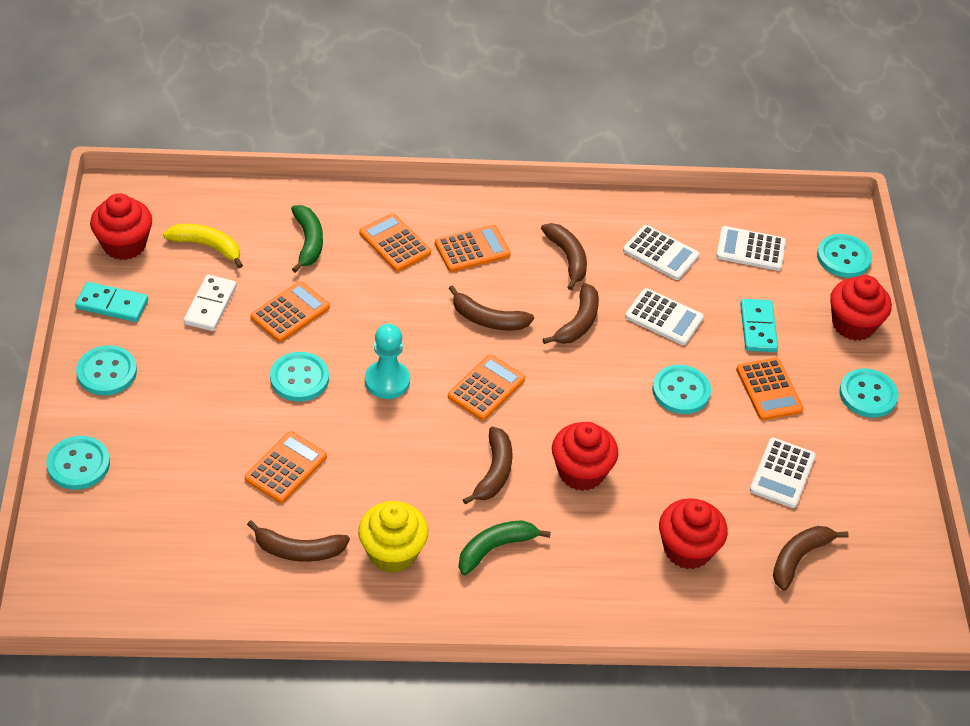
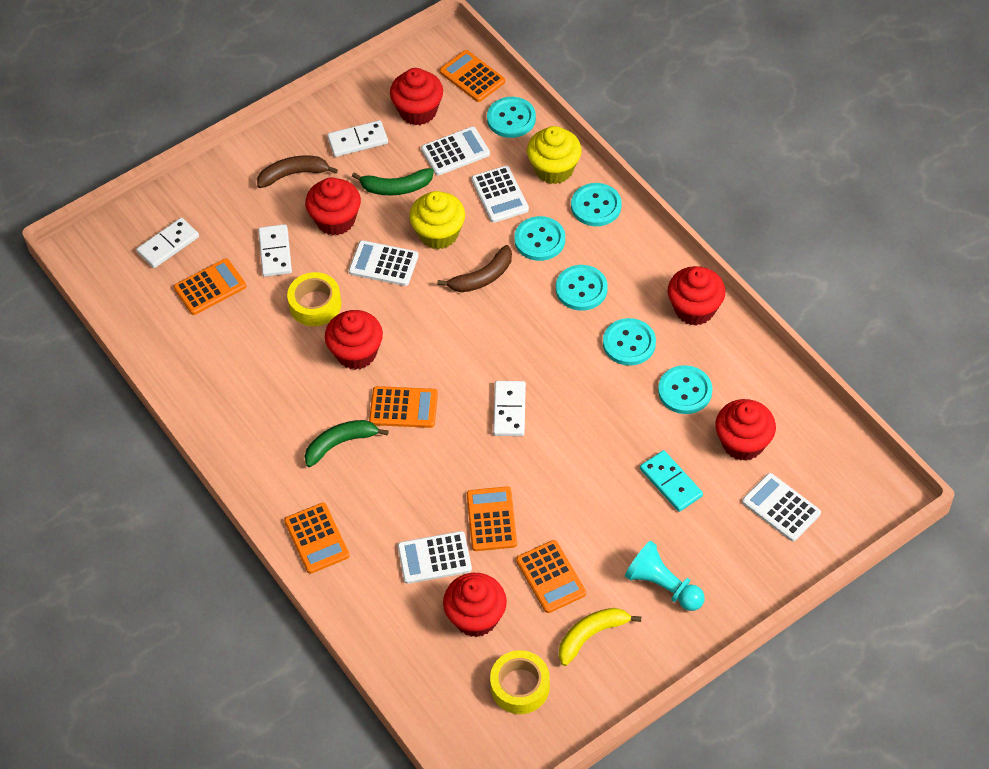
brown banana: 6 -> 2
red cupcake: 4 -> 6
turquoise domino: 2 -> 1
white calculator: 4 -> 5
white domino: 1 -> 4
yellow cupcake: 1 -> 2
yellow tape: 0 -> 2

